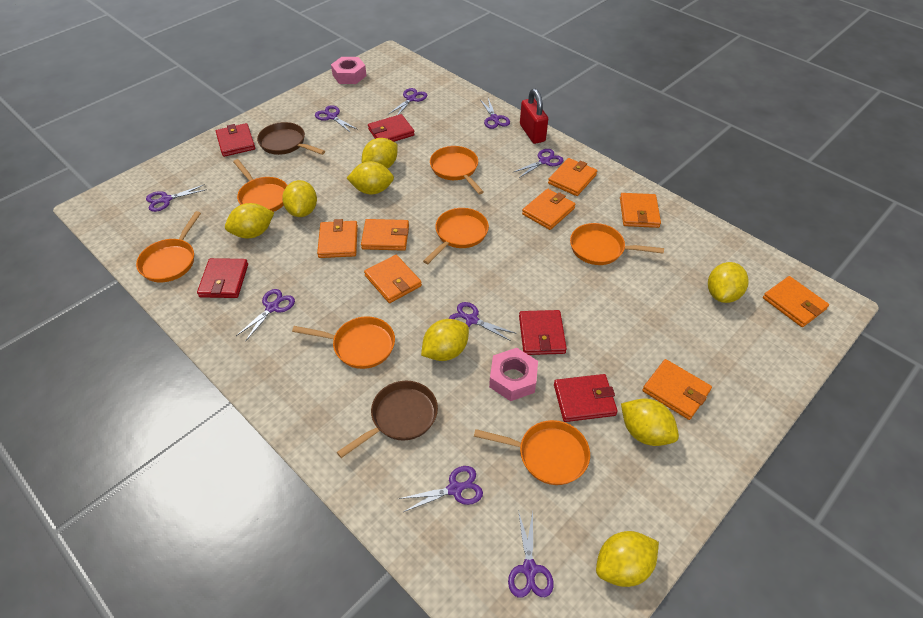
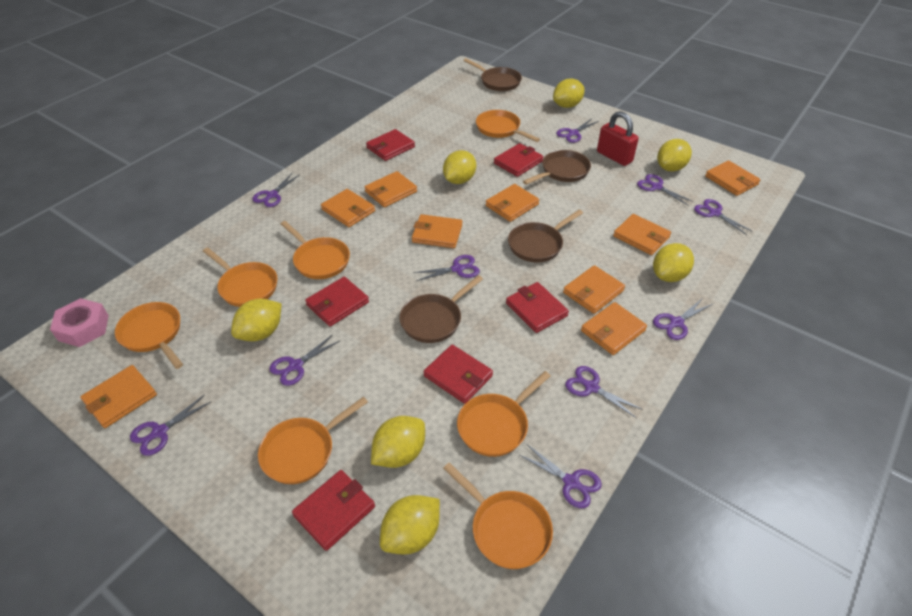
brown pan: 2 -> 4
orange wallet: 8 -> 9
pink nut: 2 -> 1
purple scissors: 9 -> 10
red wallet: 5 -> 6
yellow lemon: 8 -> 7

